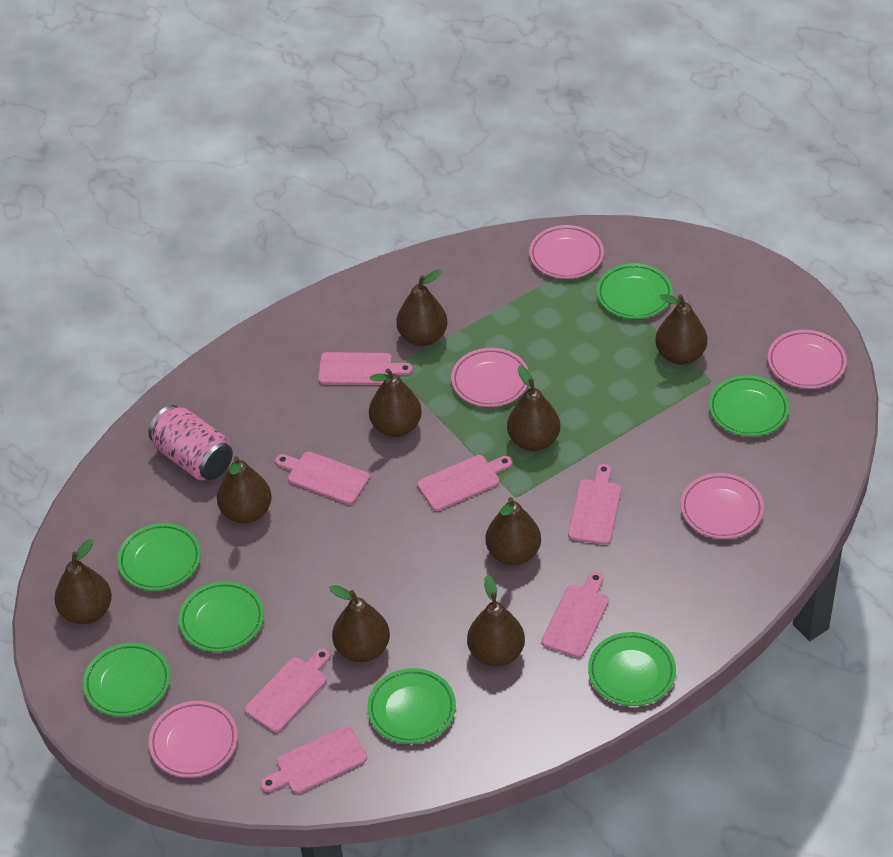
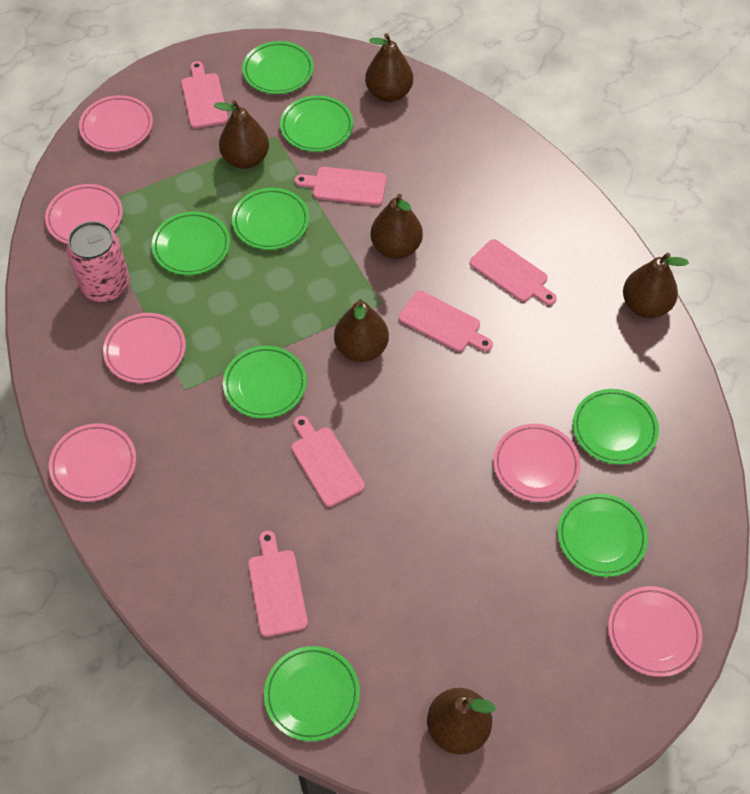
brown pear: 9 -> 6
green plate: 7 -> 8
pink cutting board: 7 -> 6
pink plate: 5 -> 6

